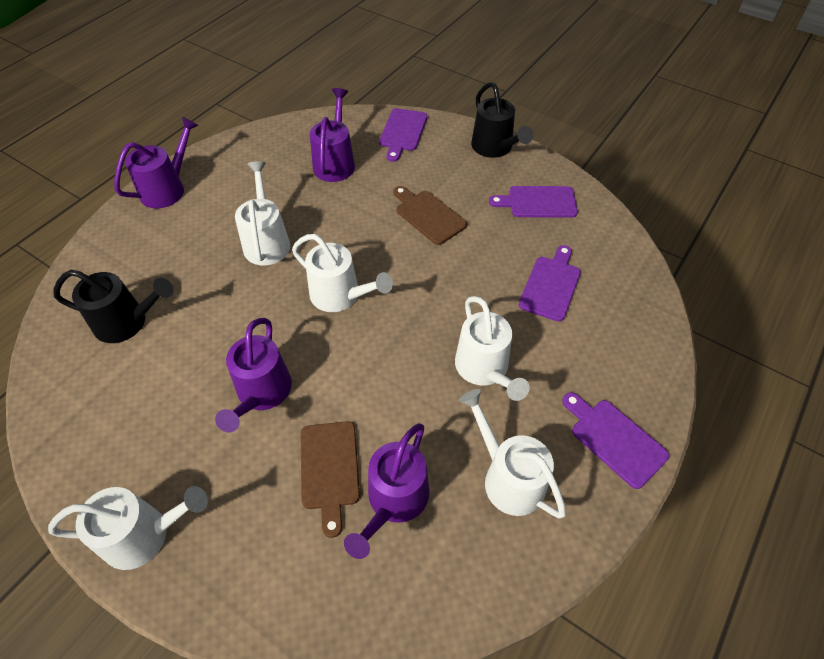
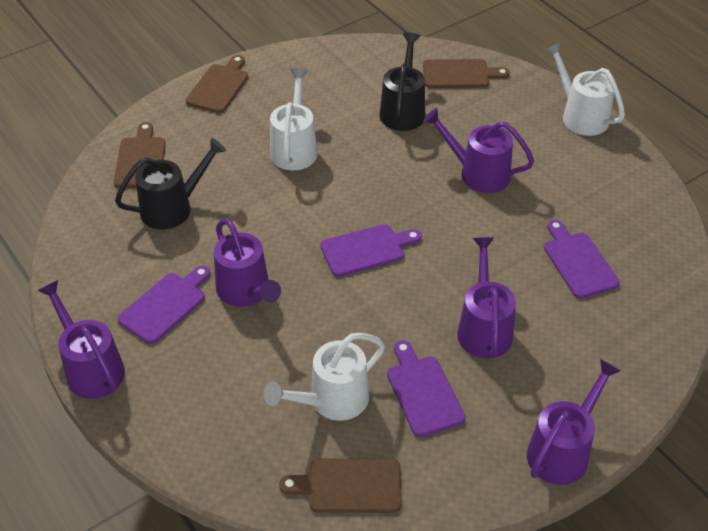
brown cutting board: 2 -> 4
purple watering can: 4 -> 5
white watering can: 5 -> 3

